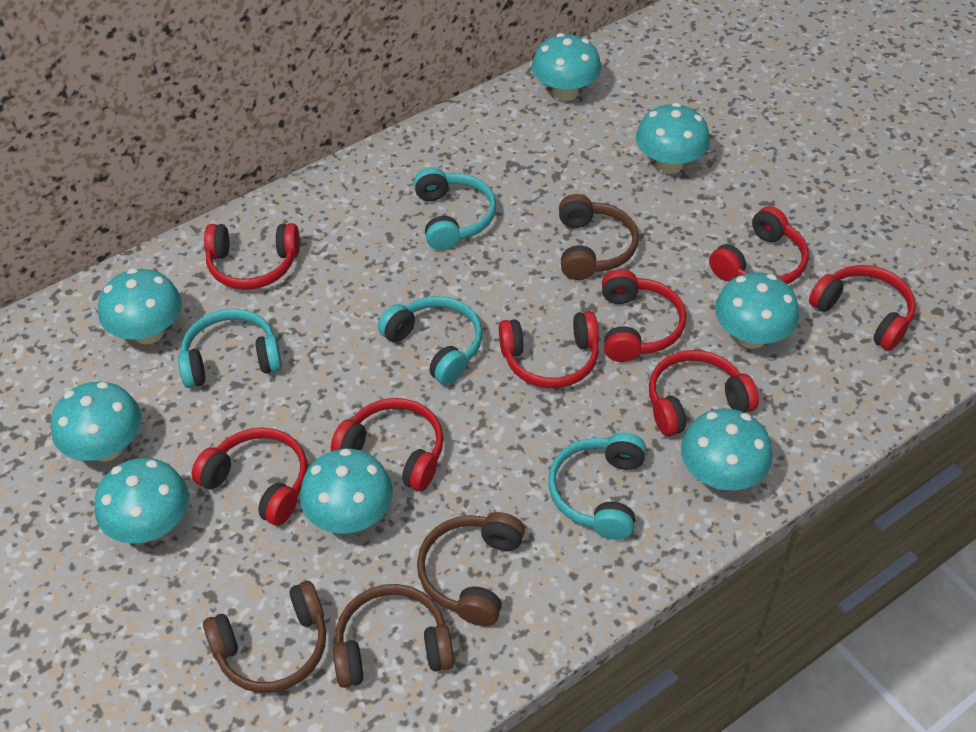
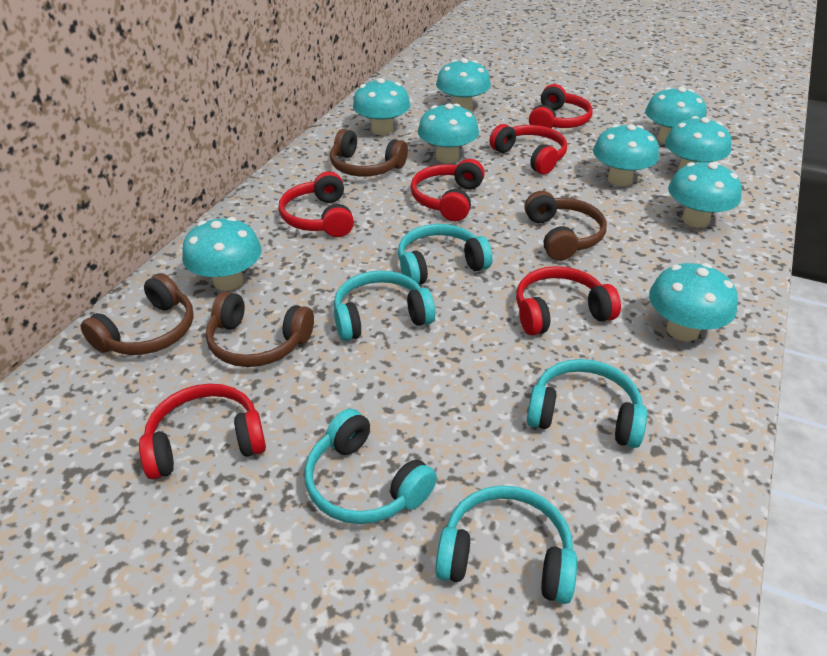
red headphones: 8 -> 6
turquoise headphones: 4 -> 5
turquoise mushroom: 8 -> 9

